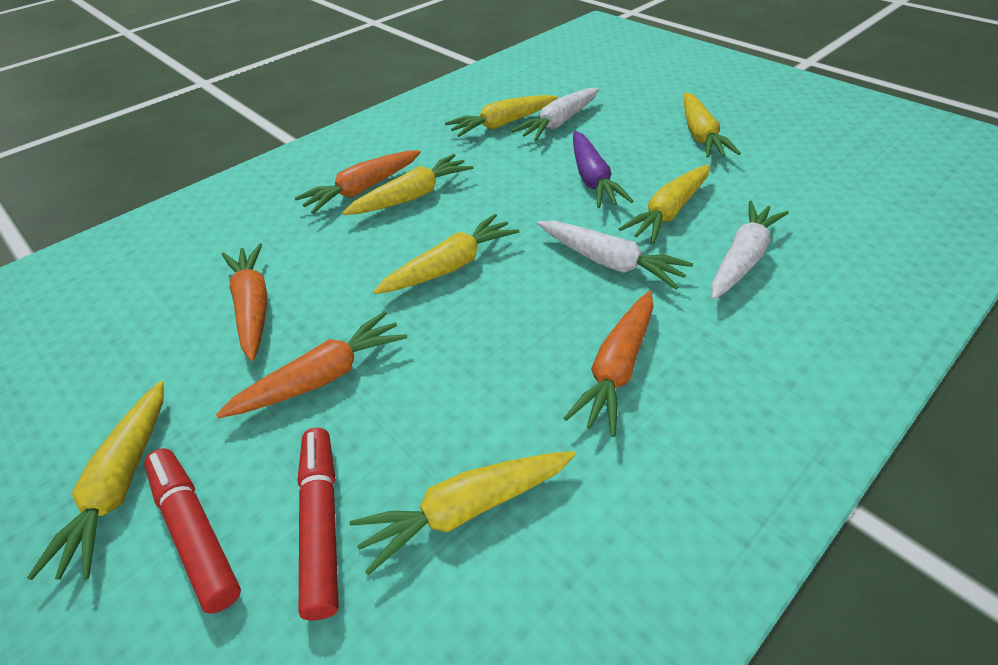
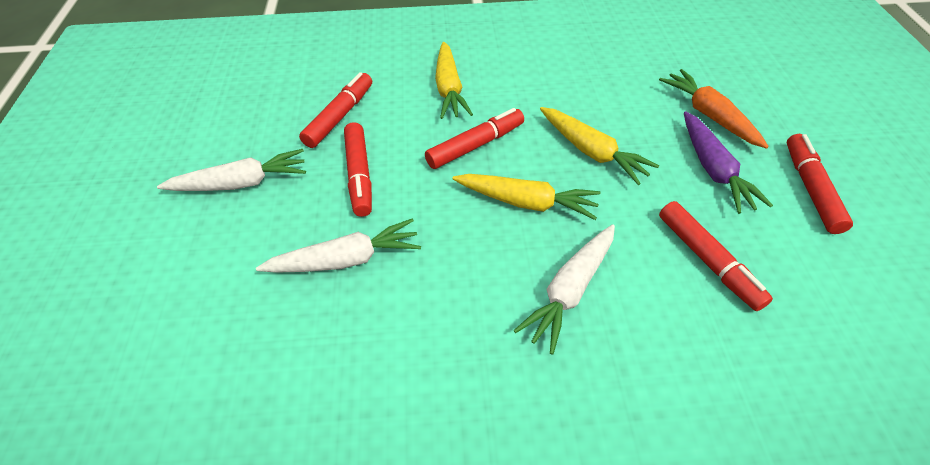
orange carrot: 4 -> 1
red marker: 2 -> 5
yellow carrot: 7 -> 3

